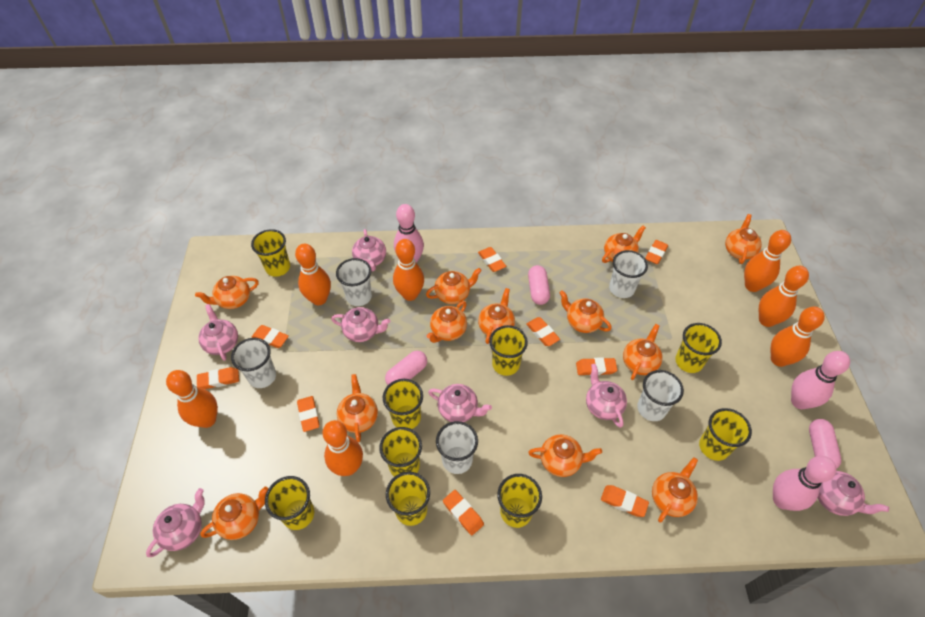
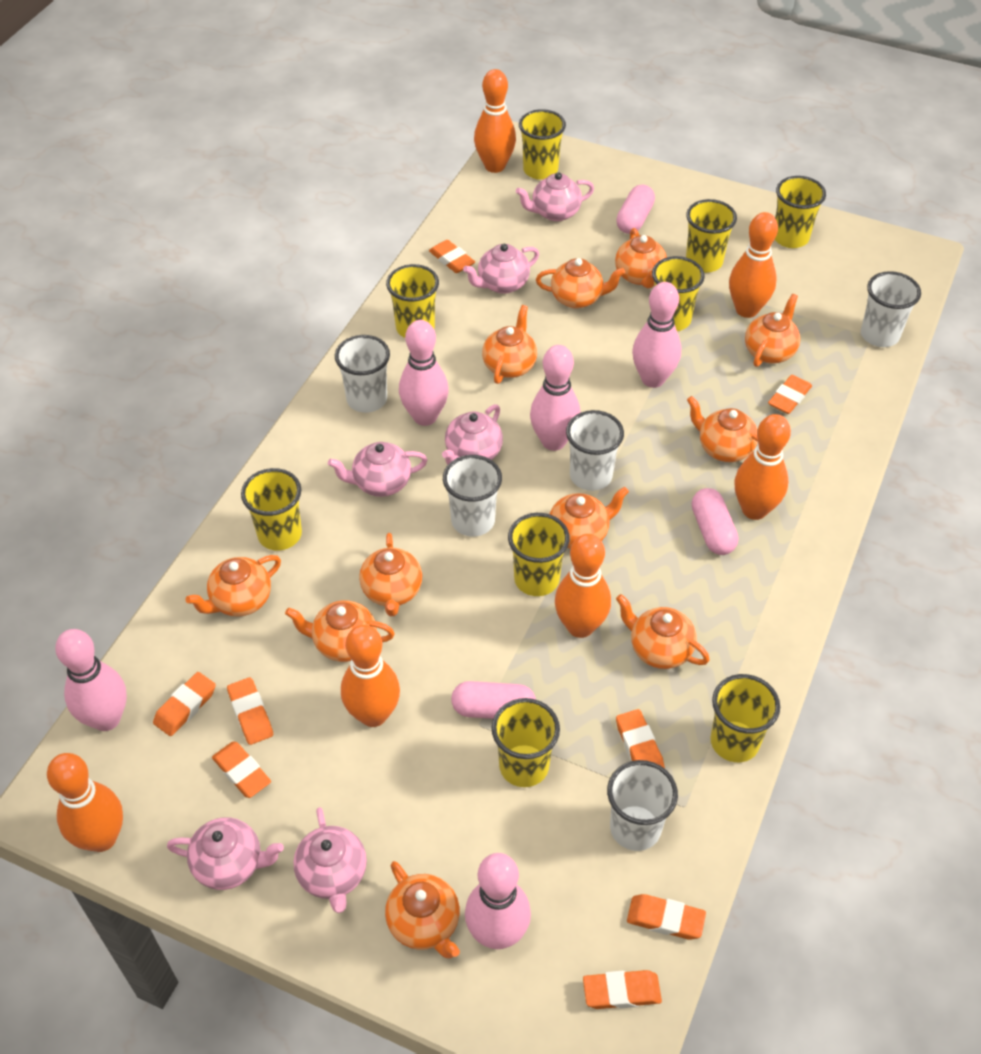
orange bowling pin: 7 -> 6
orange eraser: 9 -> 8
orange teapot: 12 -> 11
pink bowling pin: 3 -> 5
pink teapot: 7 -> 6

